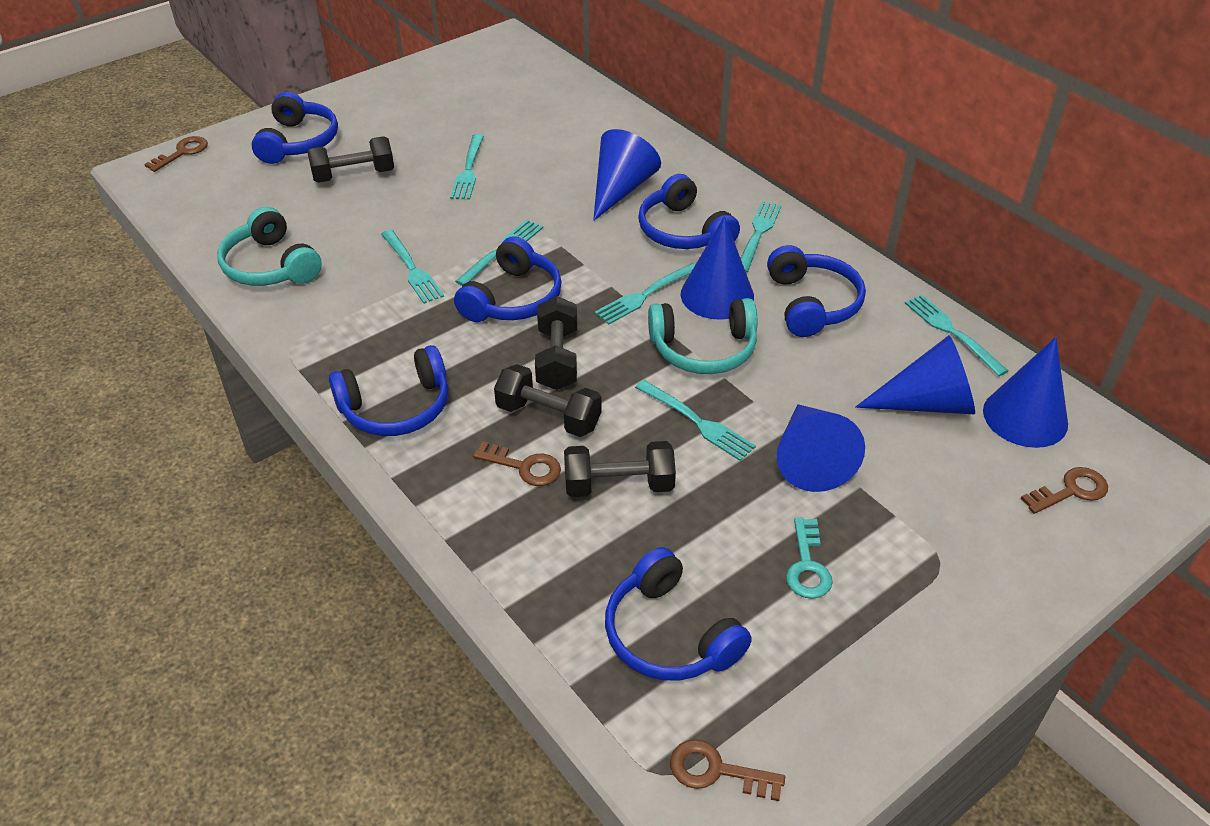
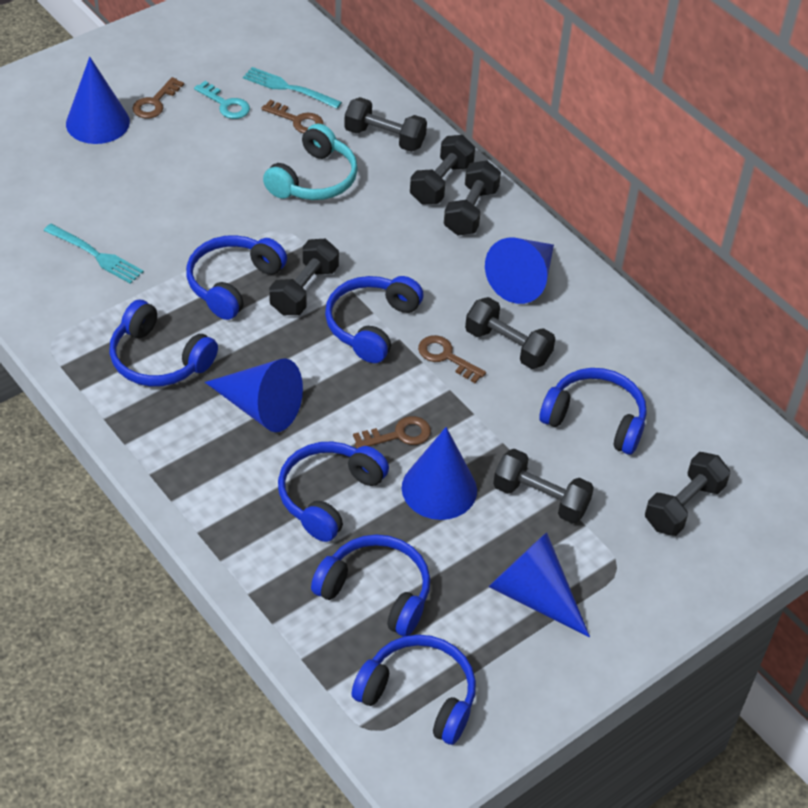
black dumbbell: 4 -> 7
blue headphones: 6 -> 7
turquoise fork: 7 -> 2
turquoise headphones: 2 -> 1

